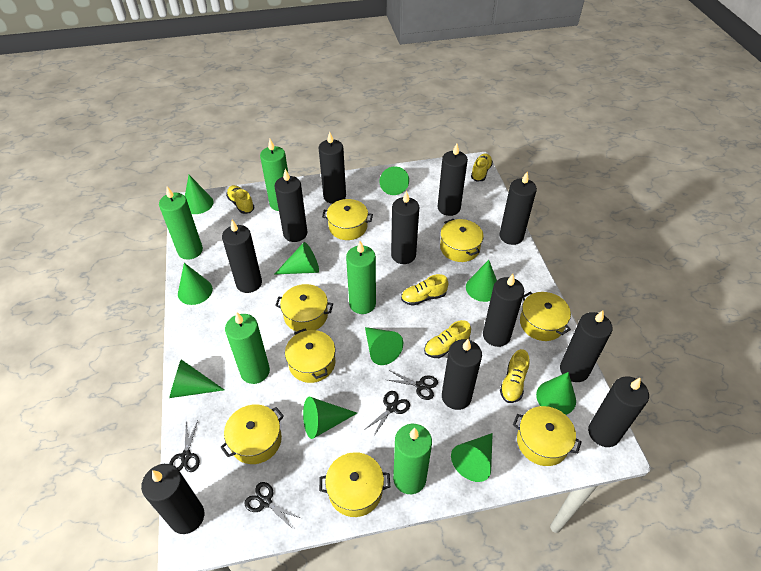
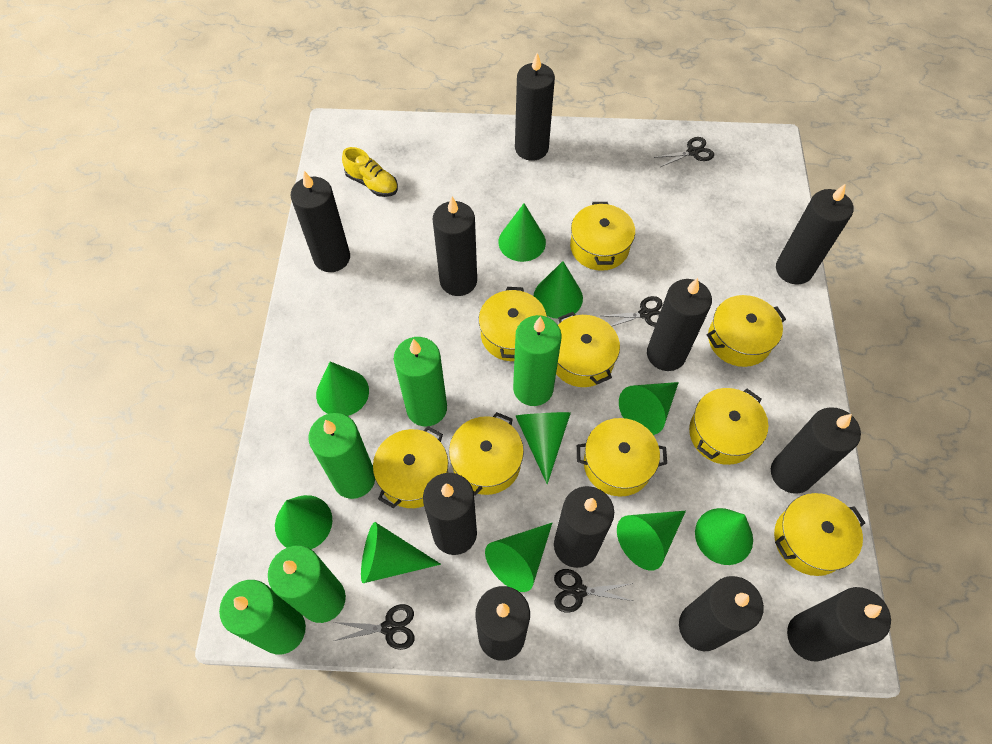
yellow pot: 8 -> 9
yellow shoe: 5 -> 1

